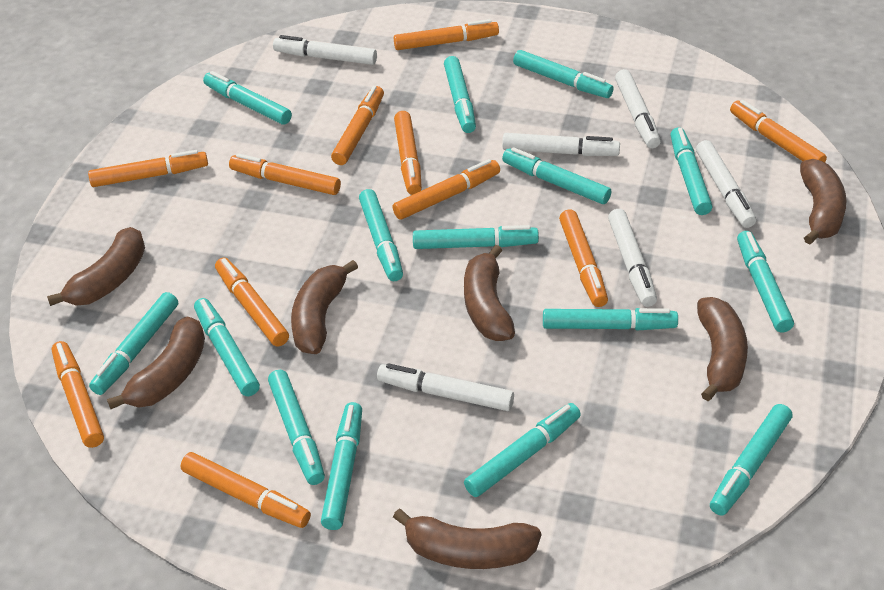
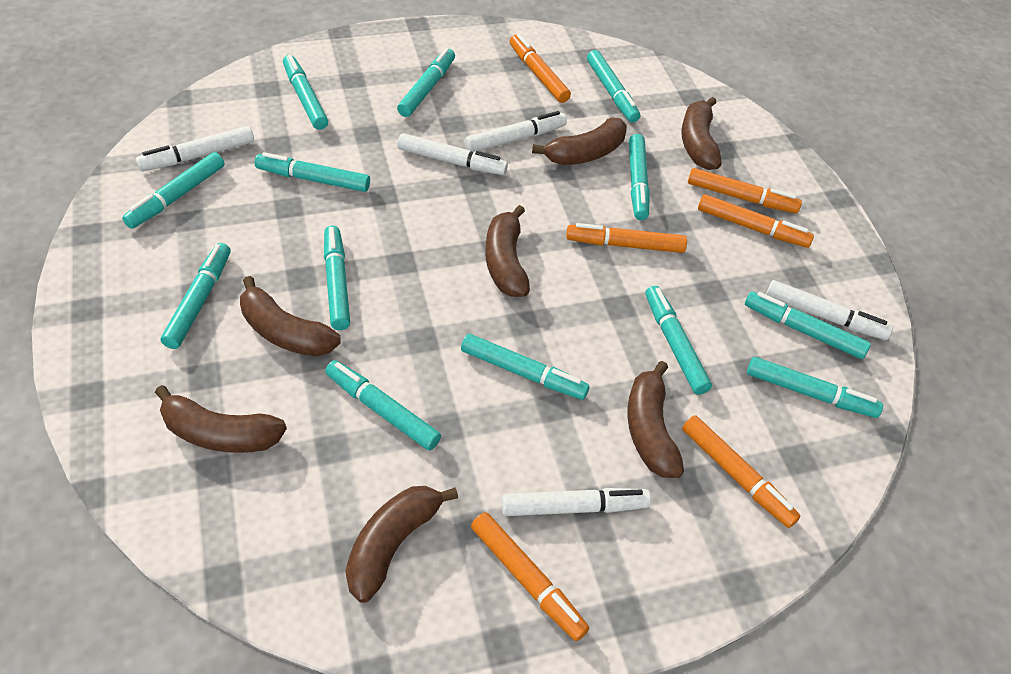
orange marker: 11 -> 6
turquoise marker: 15 -> 13
white marker: 6 -> 5

